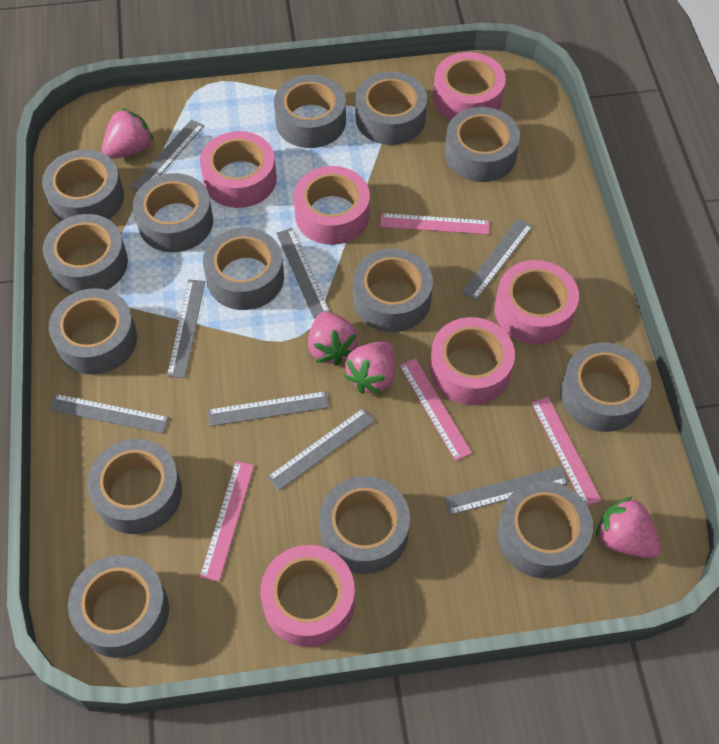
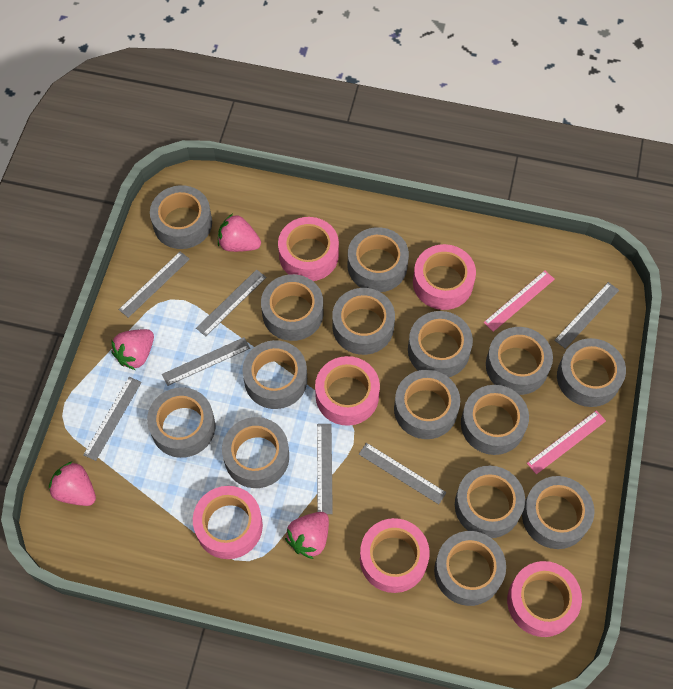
grey ruler: 8 -> 7
grey tape: 14 -> 15
pink ruler: 4 -> 2

